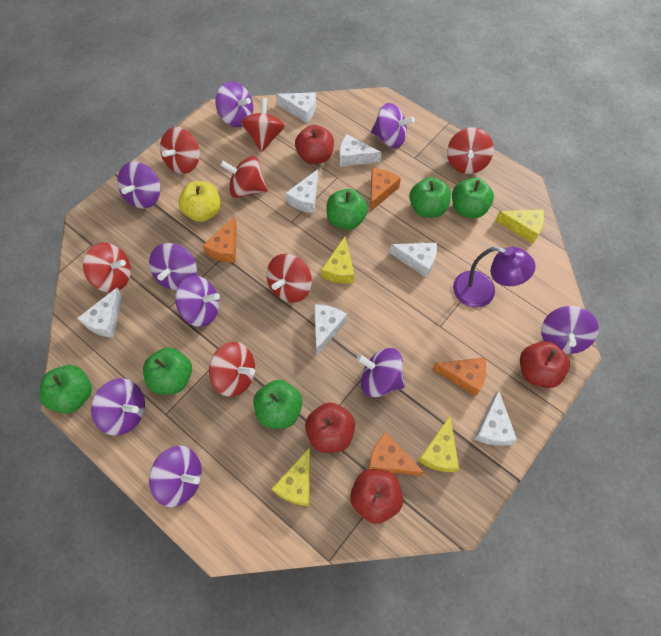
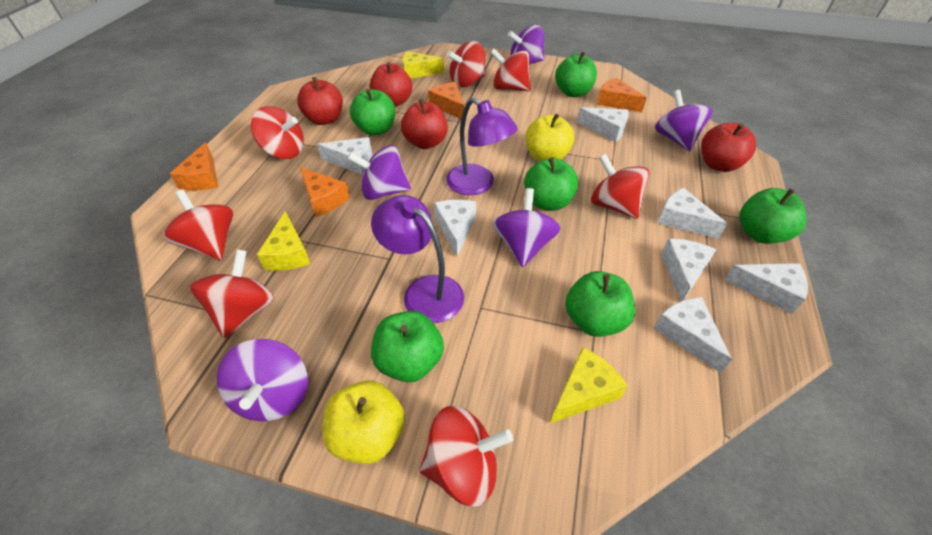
purple lamp: 1 -> 2
purple spinning top: 9 -> 5
yellow apple: 1 -> 2
yellow cheese: 4 -> 3

